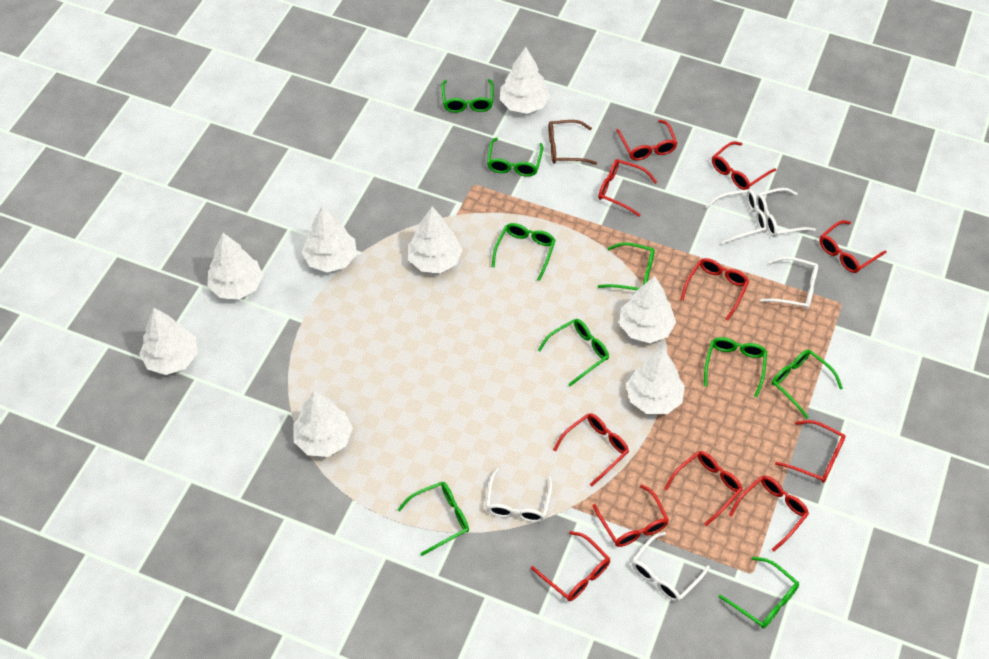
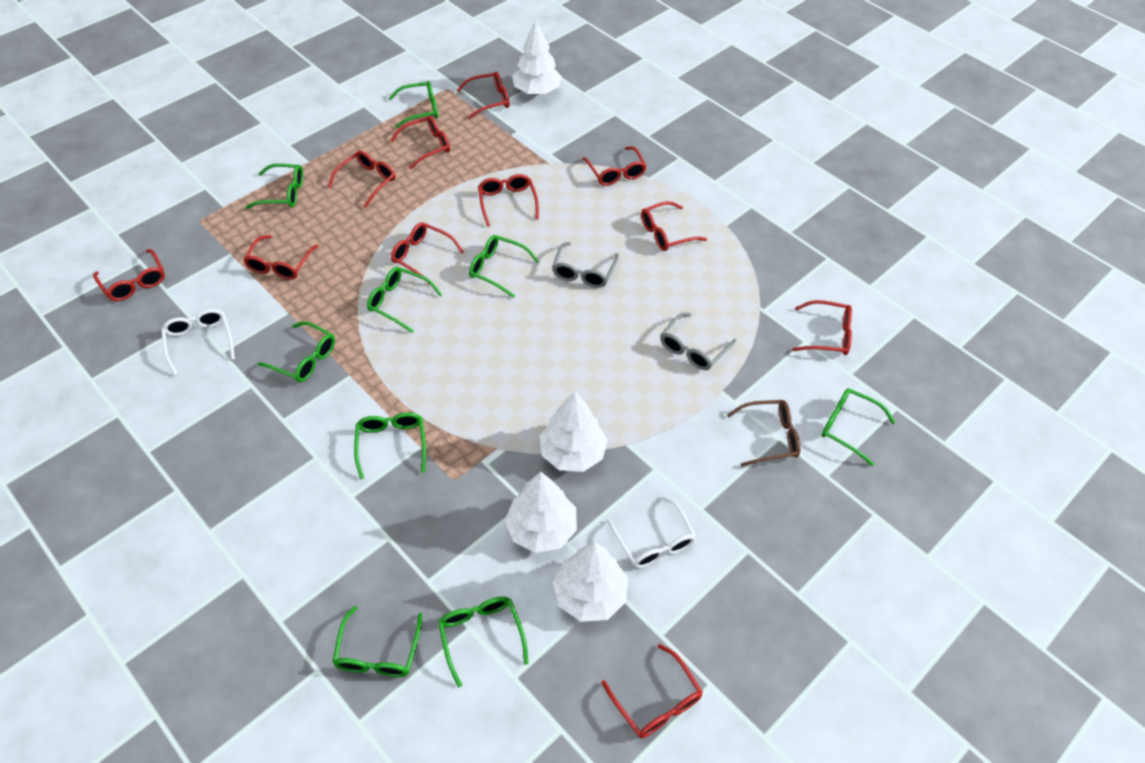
grey glasses: 0 -> 2
white glasses: 5 -> 2
white tree: 8 -> 4

